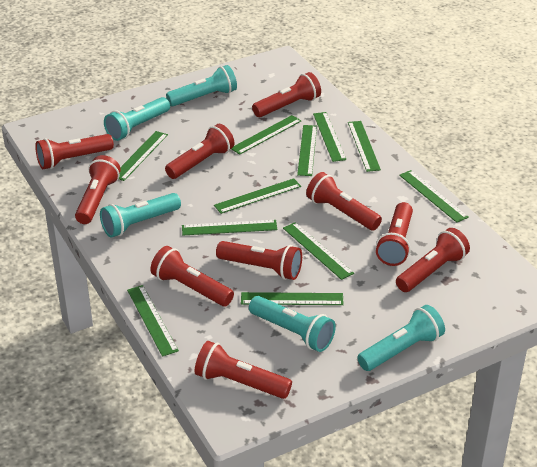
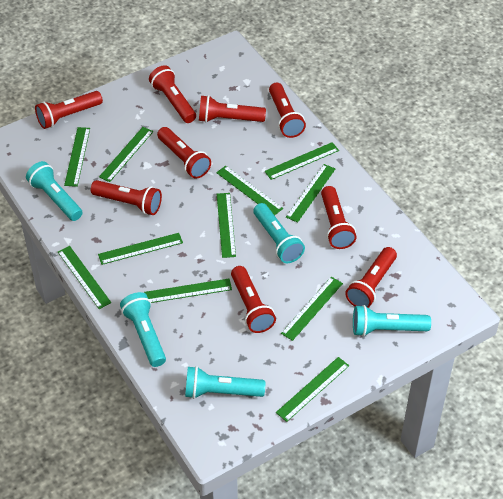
red flashlight: 10 -> 9

